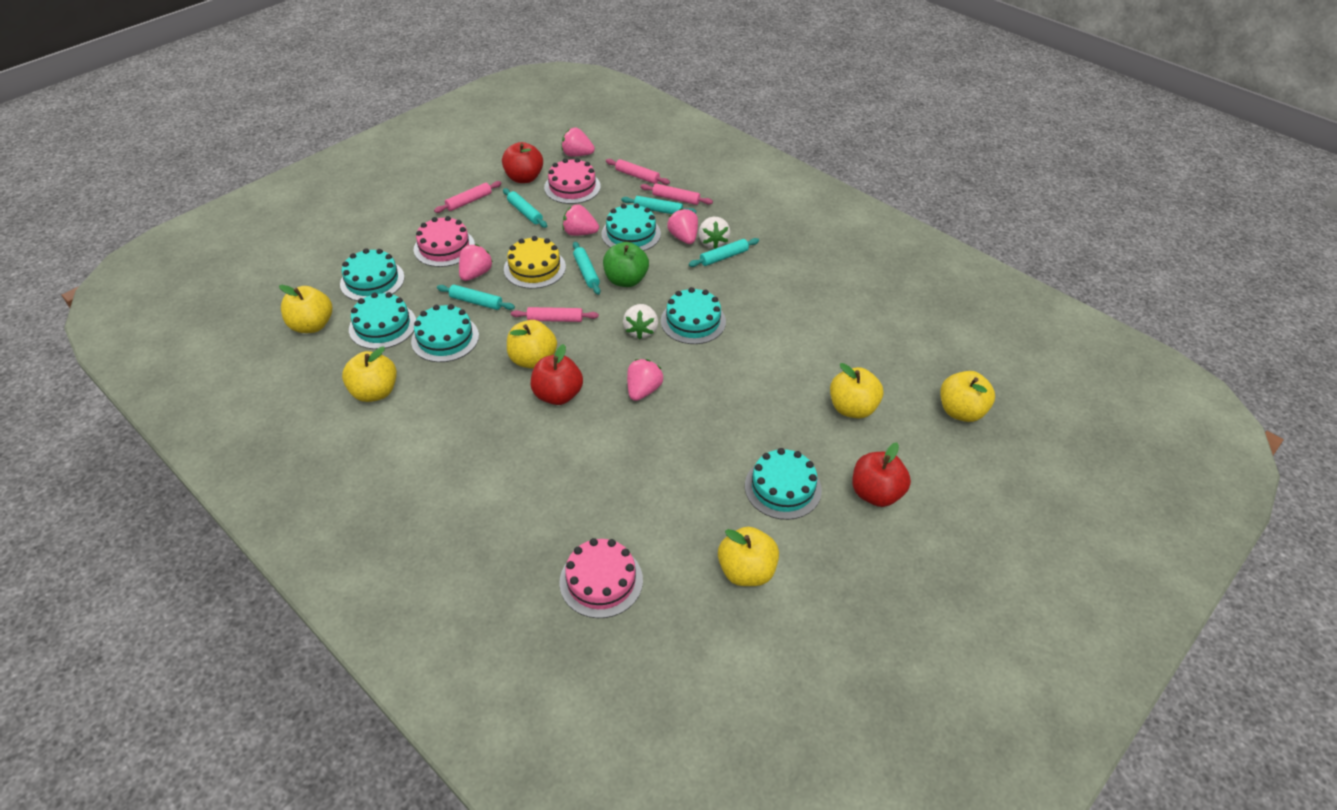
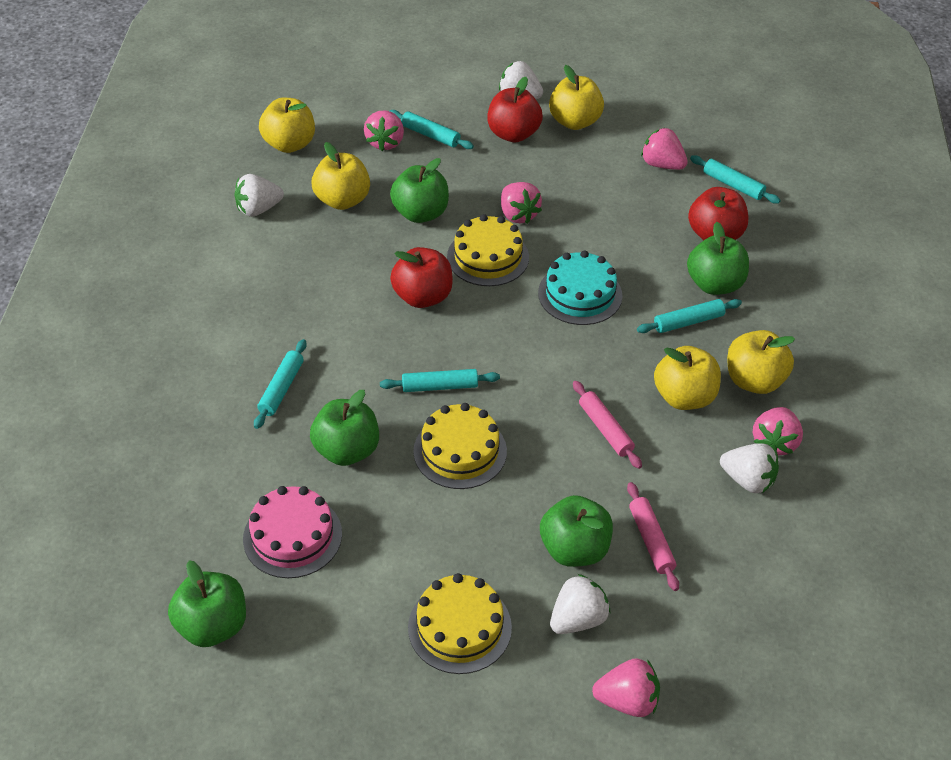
green apple: 1 -> 5
pink cake: 3 -> 1
pink rolling pin: 4 -> 2
turquoise cake: 6 -> 1
white strawberry: 2 -> 4
yellow apple: 6 -> 5
yellow cake: 1 -> 3

